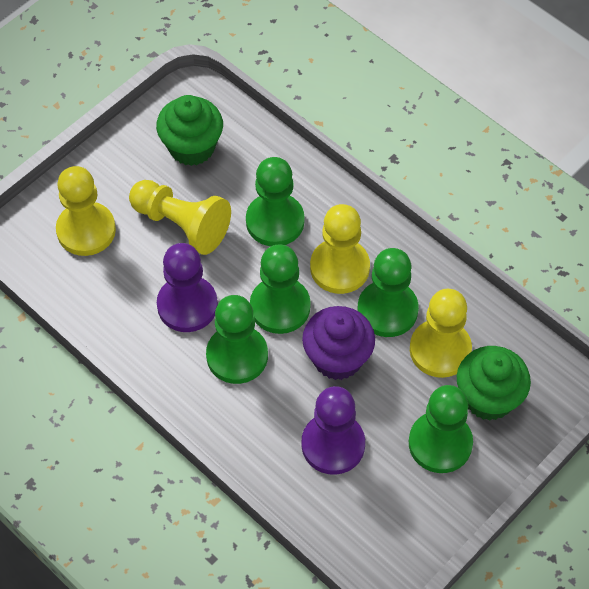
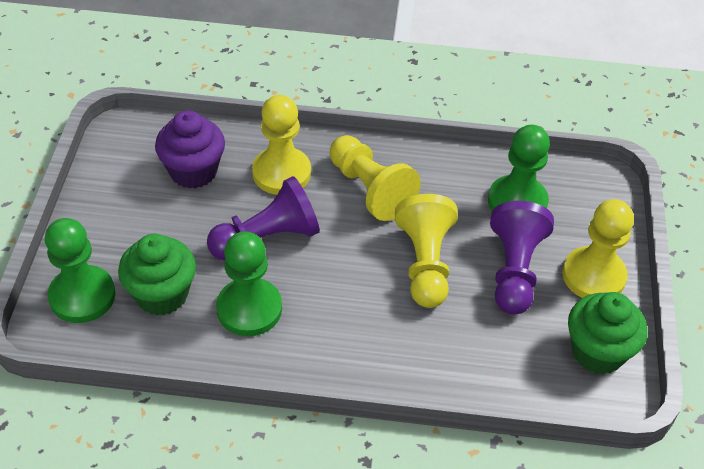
green pawn: 5 -> 3

